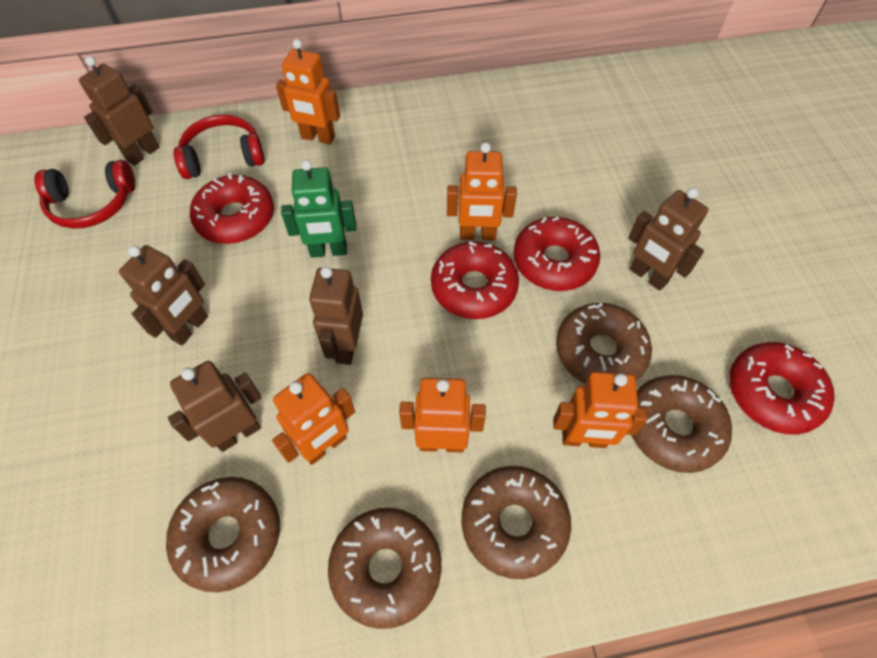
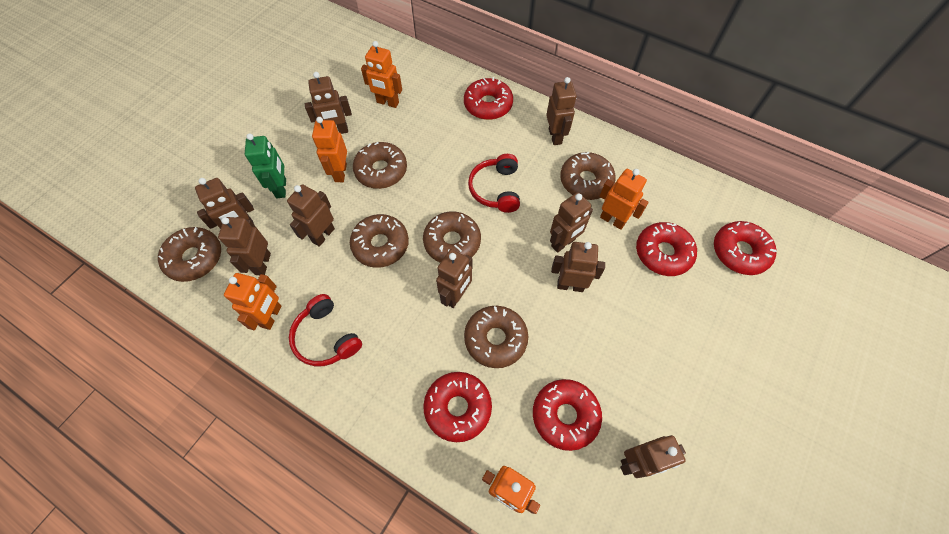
brown donut: 5 -> 6
brown robot: 5 -> 9
red donut: 4 -> 5

